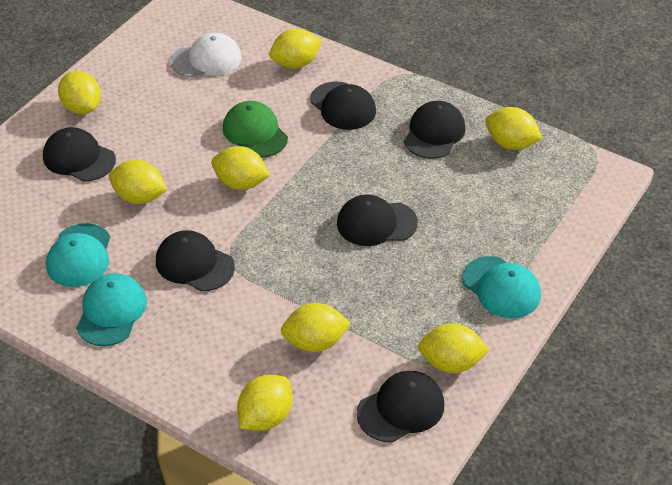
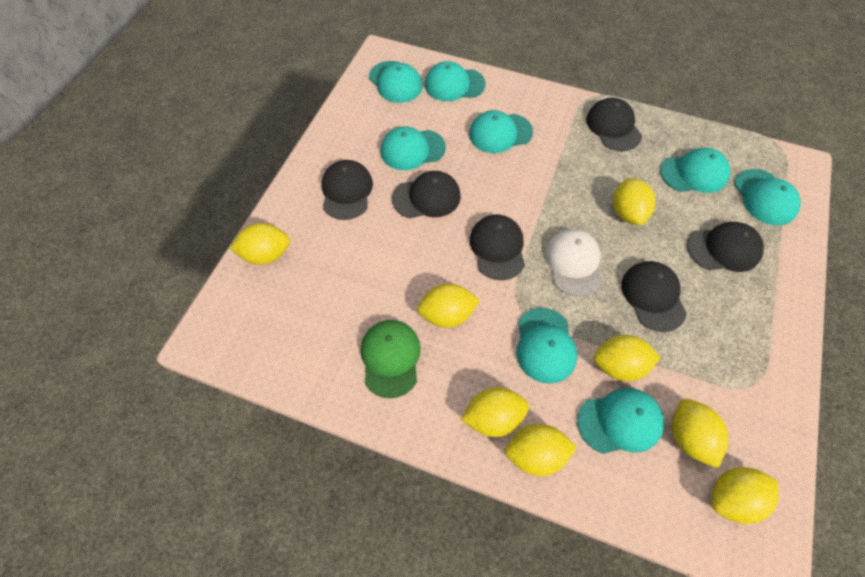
turquoise cap: 3 -> 8

